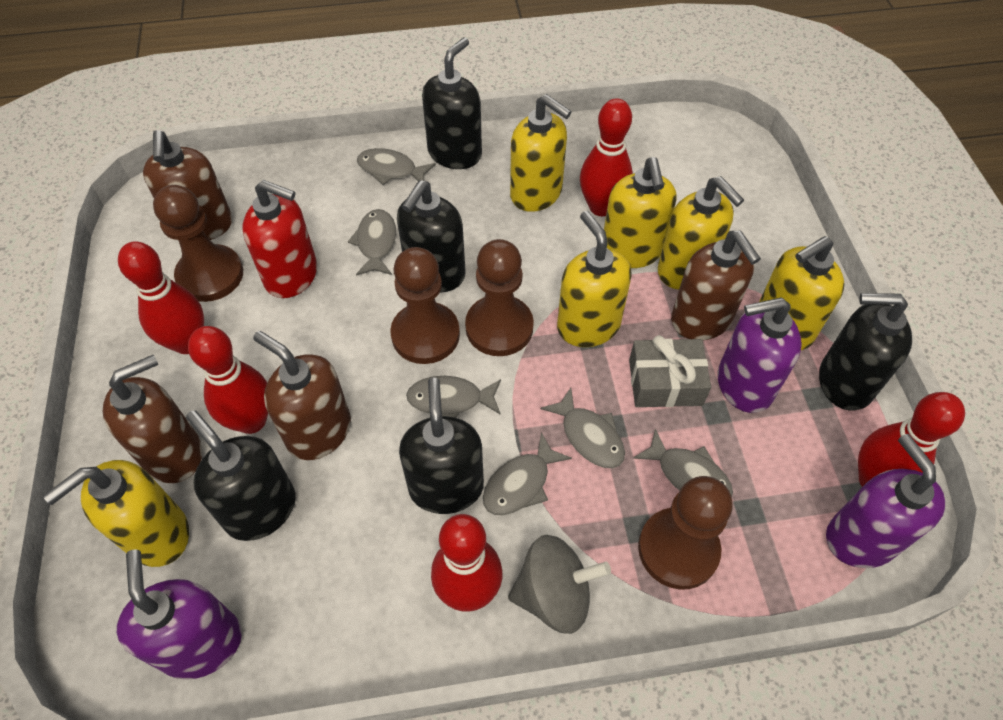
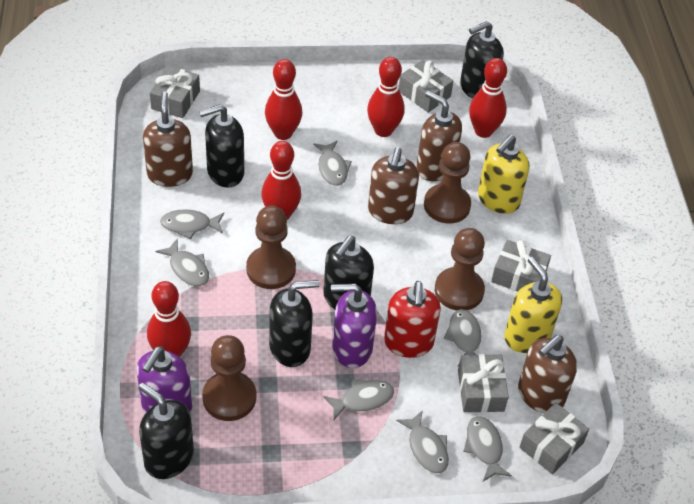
grey fish: 6 -> 7
grey gift: 1 -> 5
grey spinning top: 1 -> 0
purple soap dispenser: 3 -> 2
yellow soap dispenser: 6 -> 2

